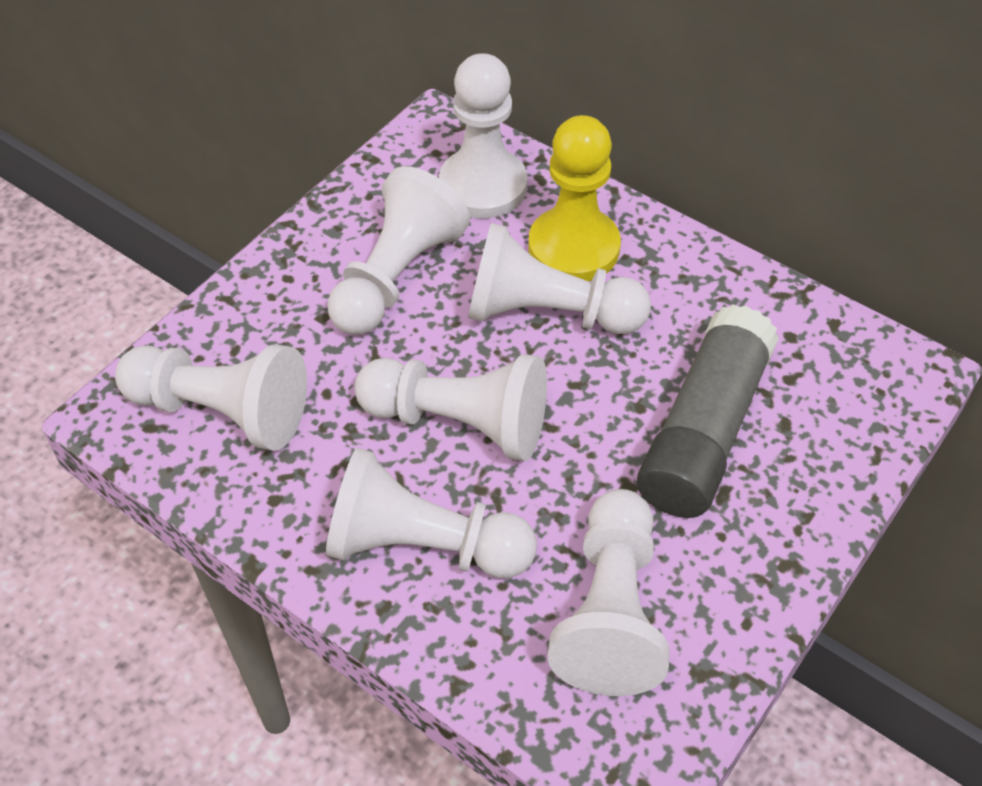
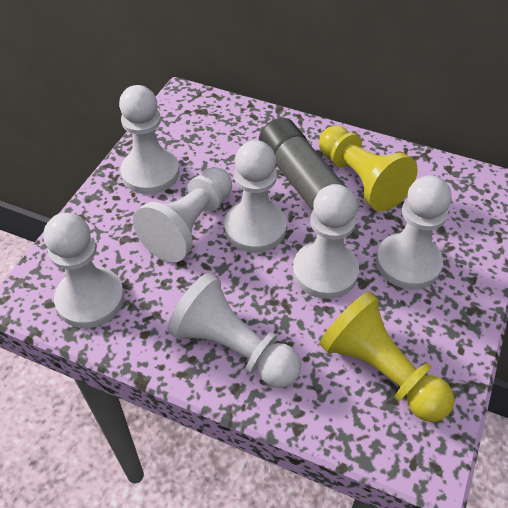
yellow pawn: 1 -> 2

